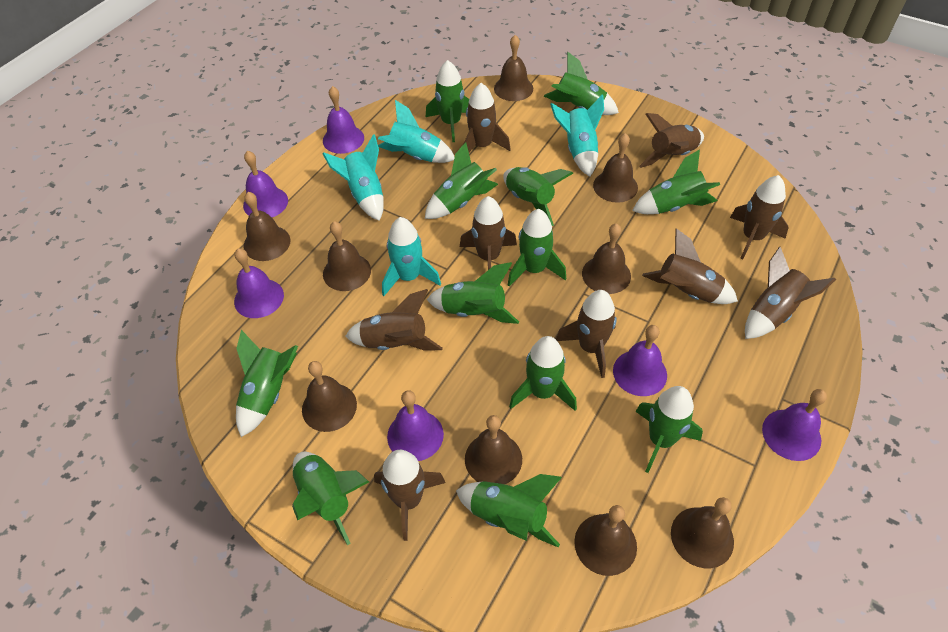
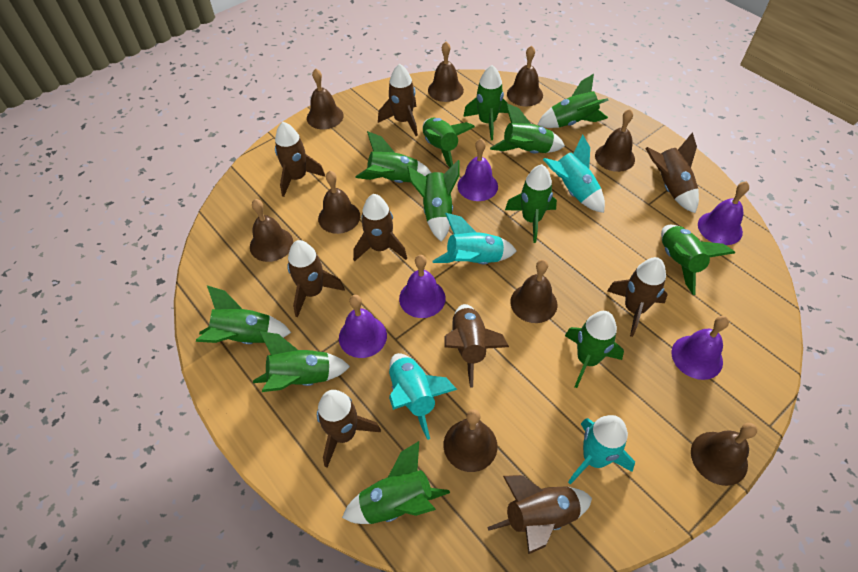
purple bell: 6 -> 5

